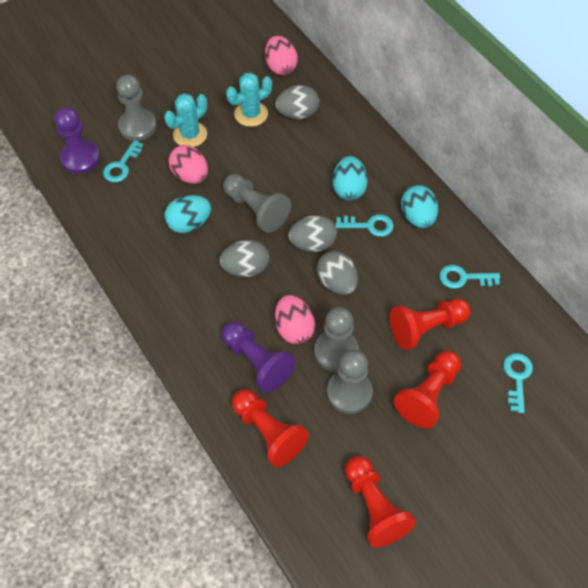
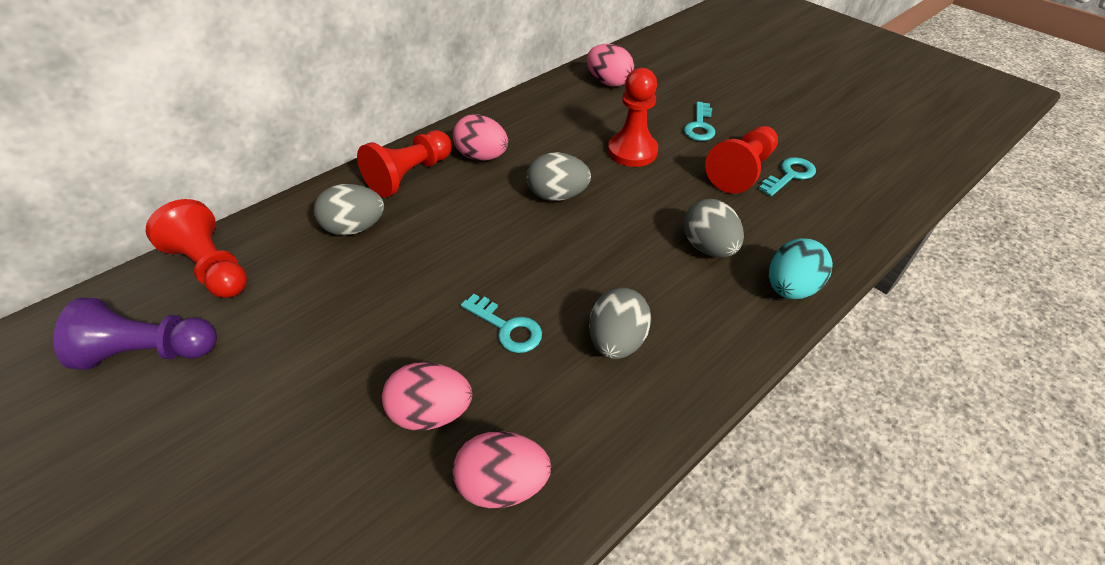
grey pawn: 4 -> 0
pink egg: 3 -> 4
purple pawn: 2 -> 1
turquoise cactus: 2 -> 0
turquoise egg: 3 -> 1
turquoise key: 4 -> 3

